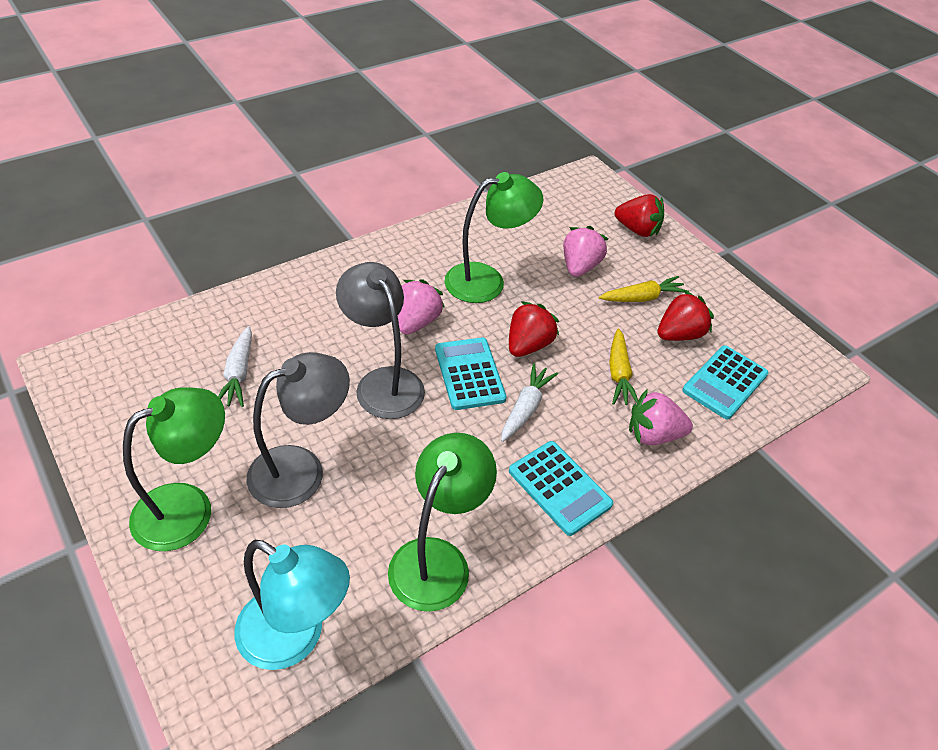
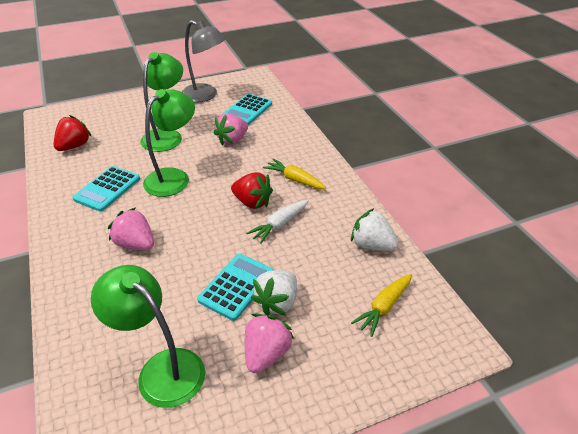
grey lamp: 2 -> 1
red strawberry: 3 -> 2
turquoise lamp: 1 -> 0
white carrot: 2 -> 1
white strawberry: 0 -> 2

